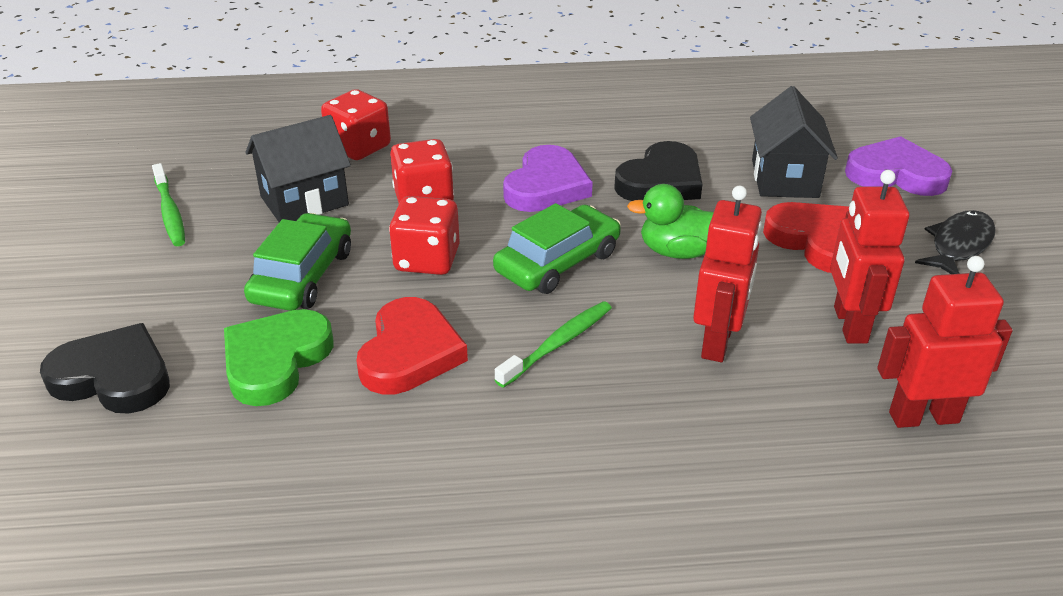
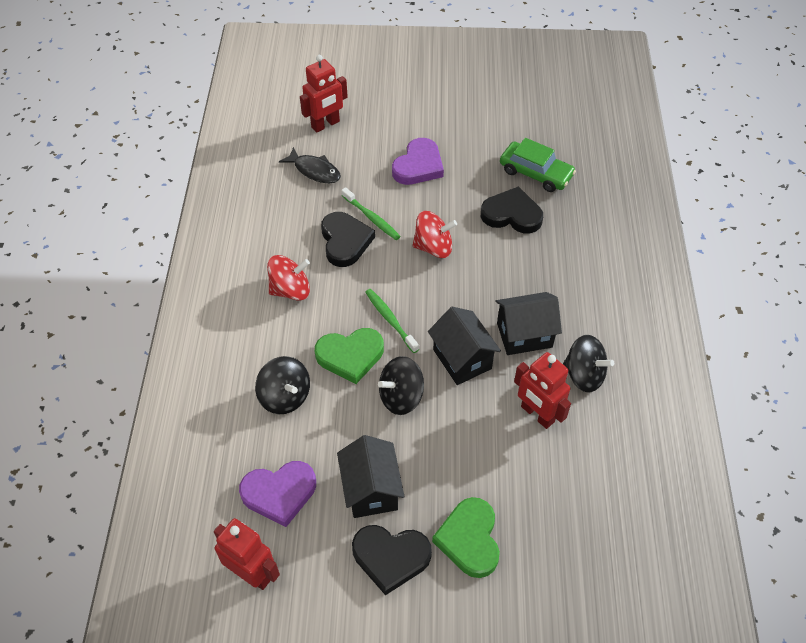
black heart: 2 -> 3
black house: 2 -> 3
black spinning top: 0 -> 3
green car: 2 -> 1
green duck: 1 -> 0
green heart: 1 -> 2
red dice: 3 -> 0
red heart: 2 -> 0
red spinning top: 0 -> 2

